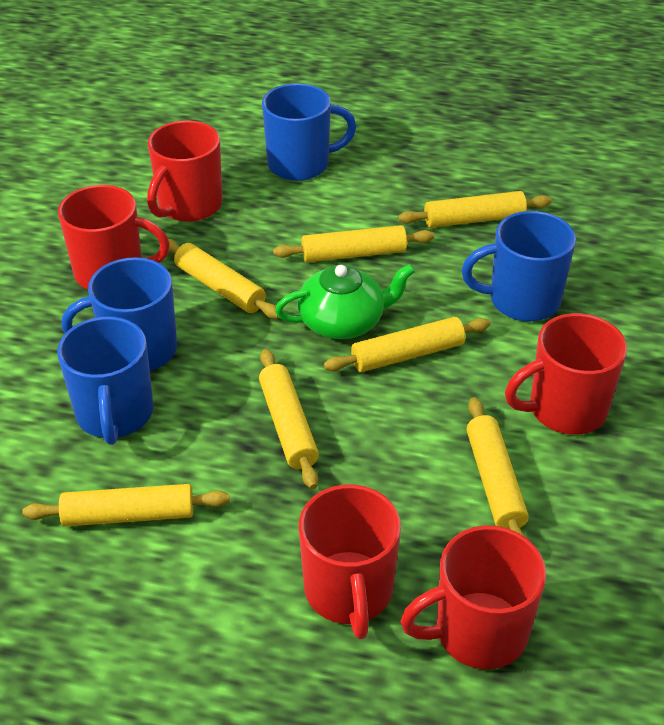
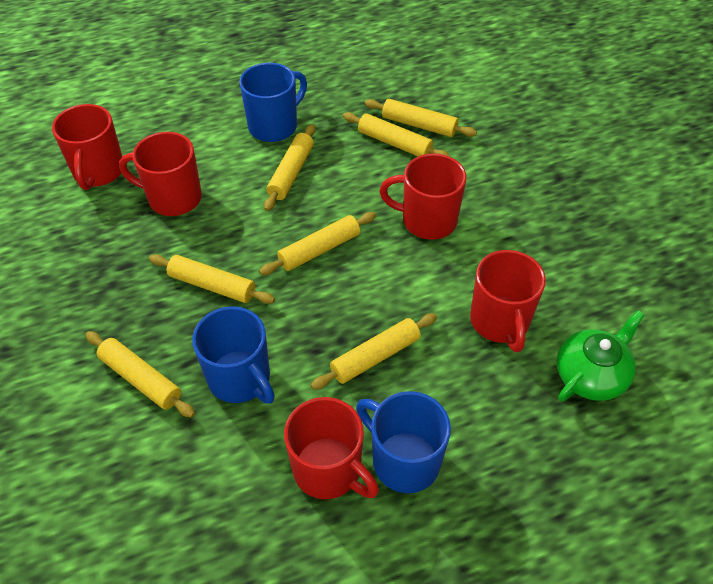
blue mug: 4 -> 3

